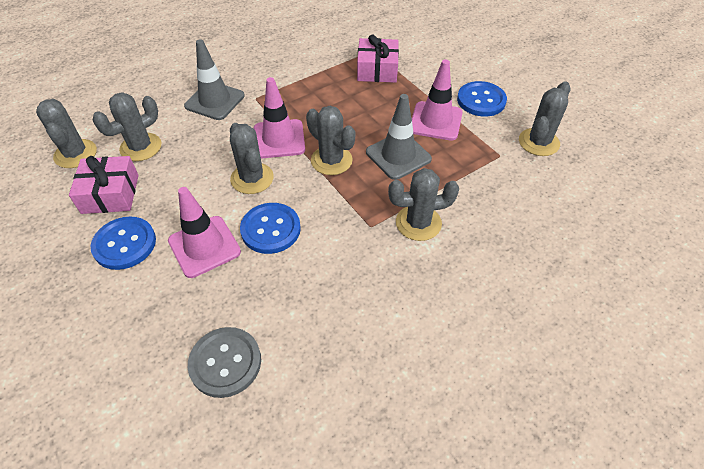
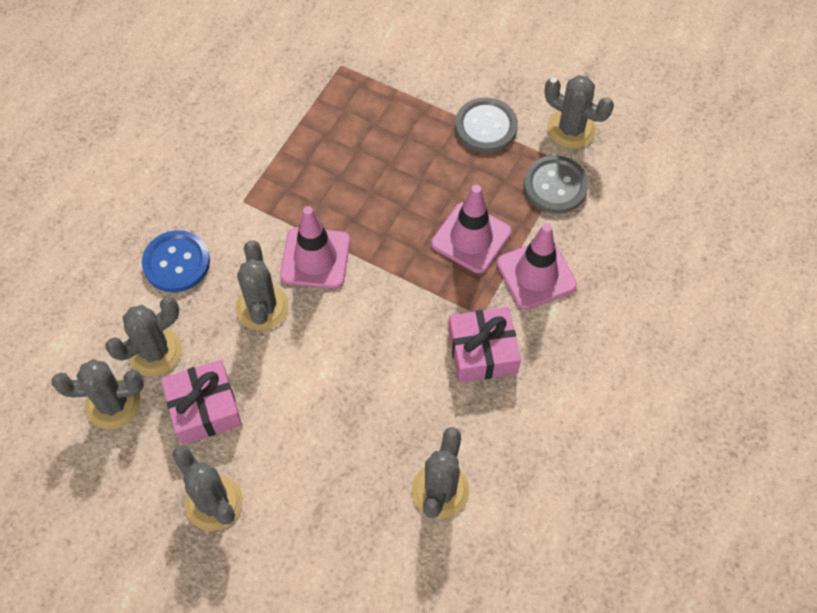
blue button: 3 -> 1
grey button: 1 -> 2
grey traffic cone: 2 -> 0

